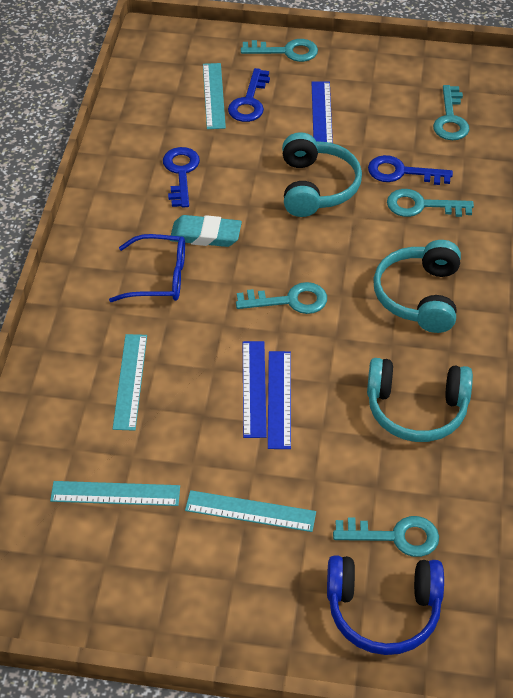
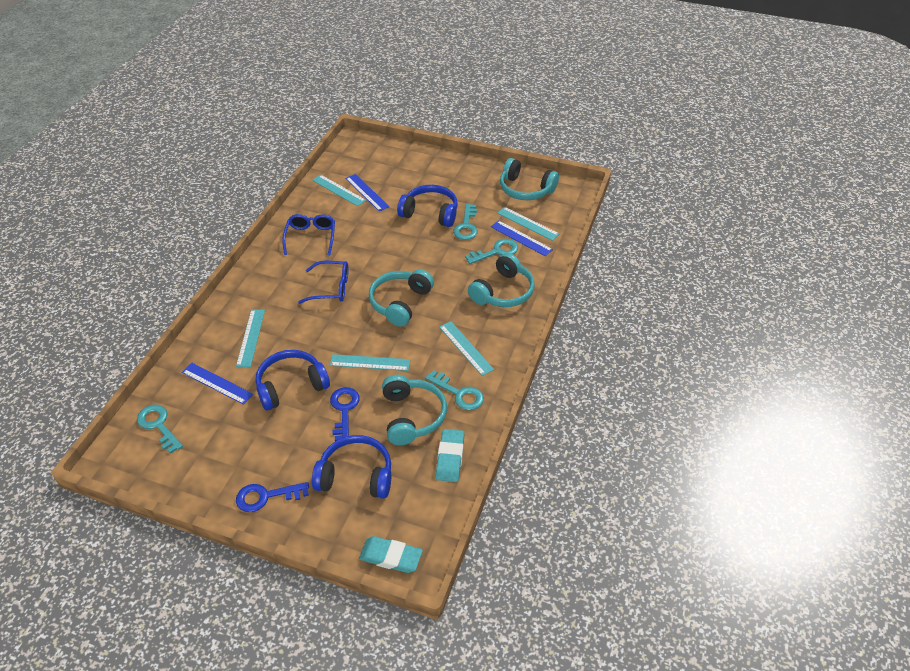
blue glasses: 1 -> 2
blue headphones: 1 -> 3
blue key: 3 -> 2
turquoise eraser: 1 -> 2
turquoise headphones: 3 -> 4
turquoise key: 5 -> 4
turquoise ruler: 4 -> 5

